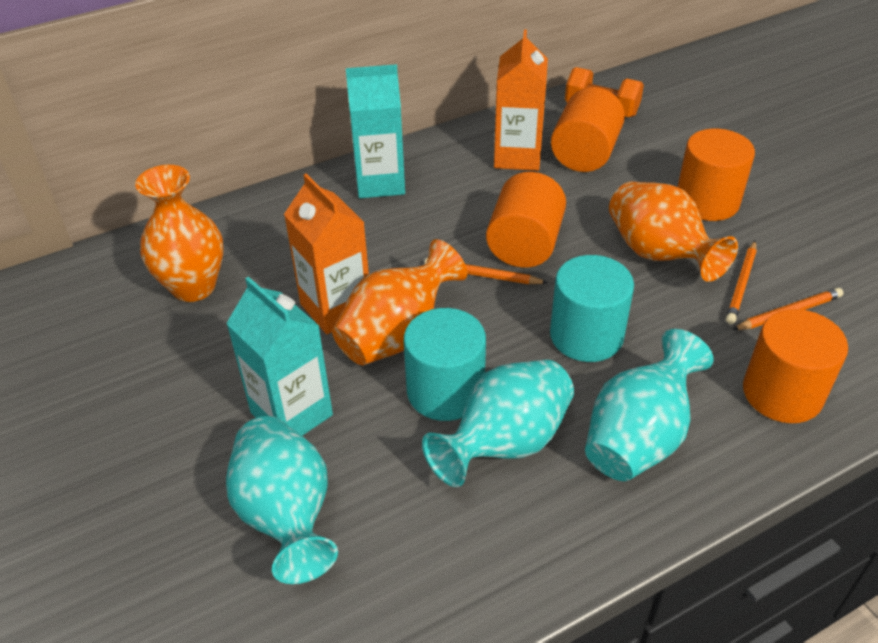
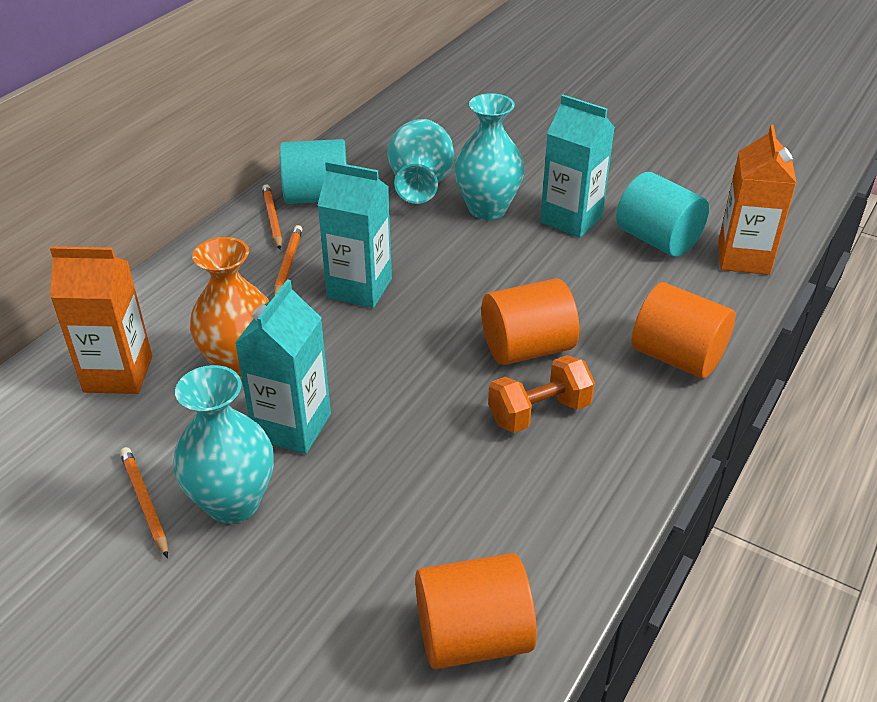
orange cylinder: 4 -> 3
orange vase: 3 -> 1
turquoise carton: 2 -> 3

